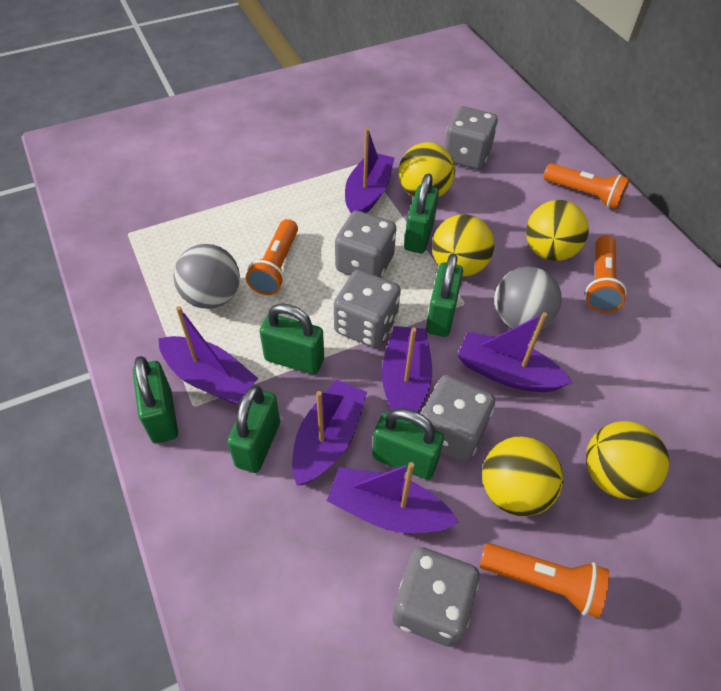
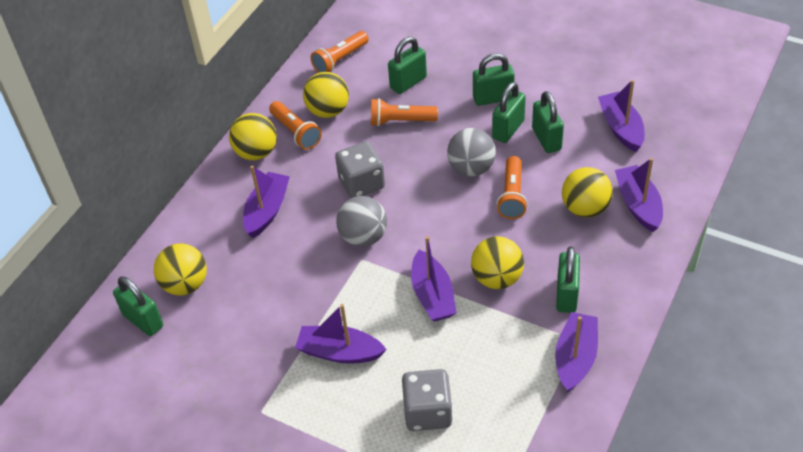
grey dice: 5 -> 2

